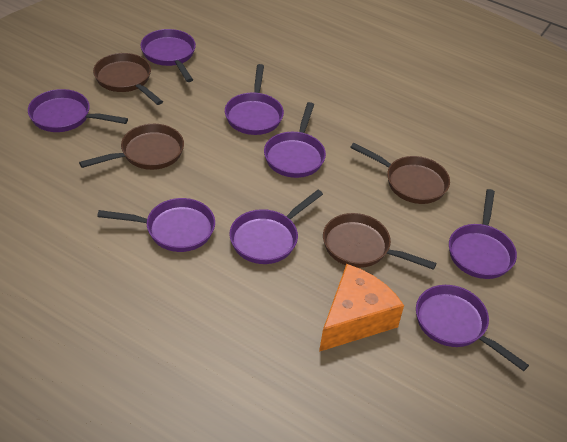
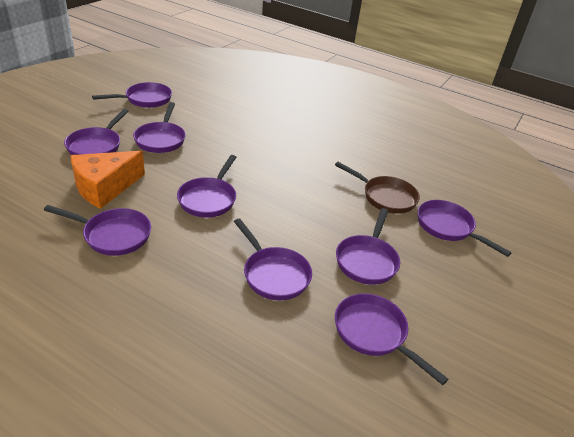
brown pan: 4 -> 1
purple pan: 8 -> 9

